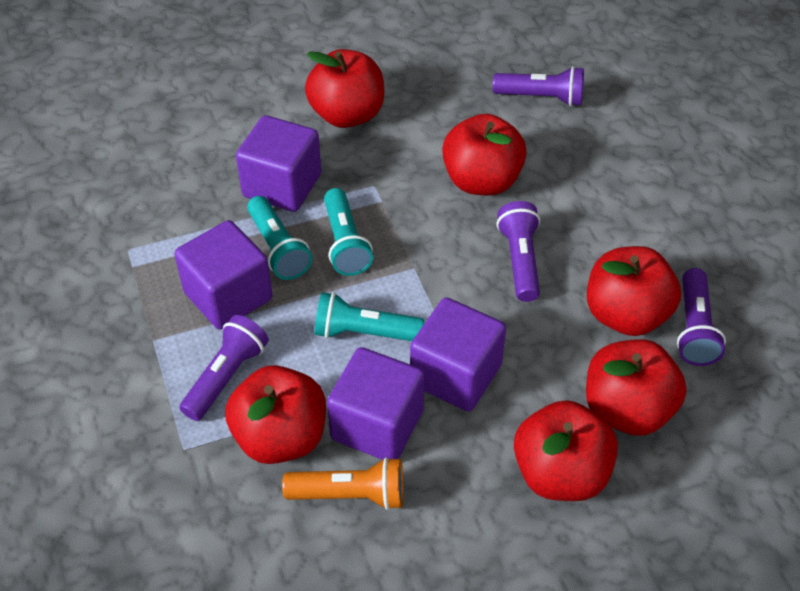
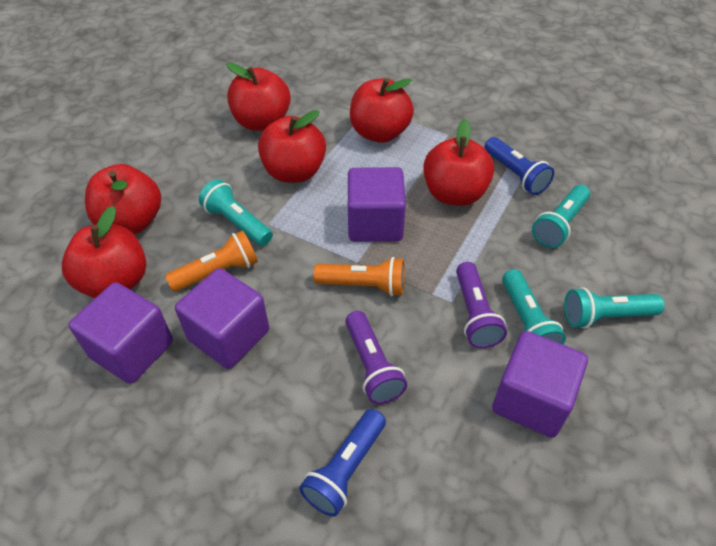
blue flashlight: 0 -> 2
orange flashlight: 1 -> 2
purple flashlight: 4 -> 2
turquoise flashlight: 3 -> 4

